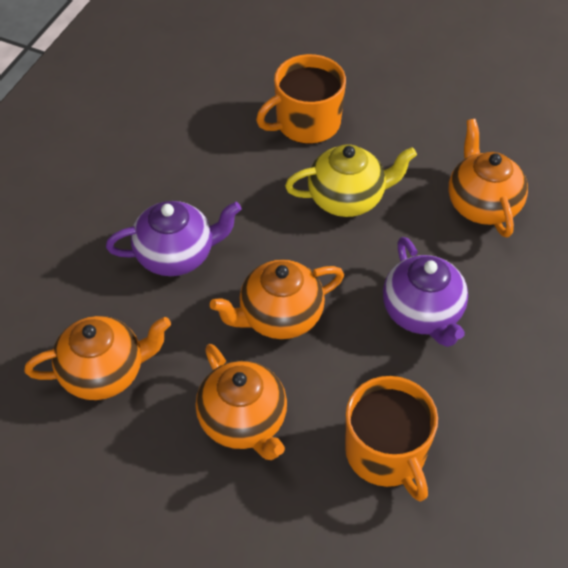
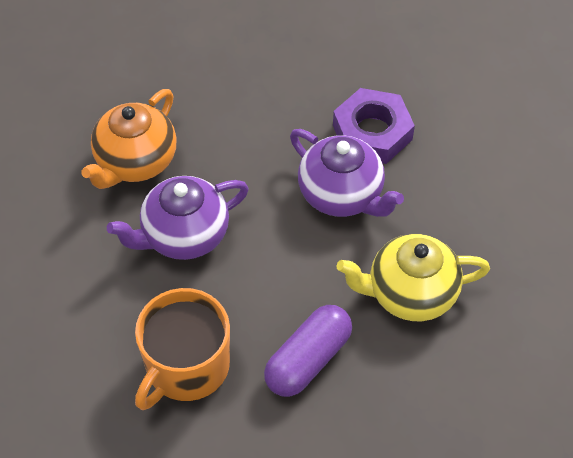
orange mug: 2 -> 1
orange teapot: 4 -> 1
purple capsule: 0 -> 1
purple nut: 0 -> 1

